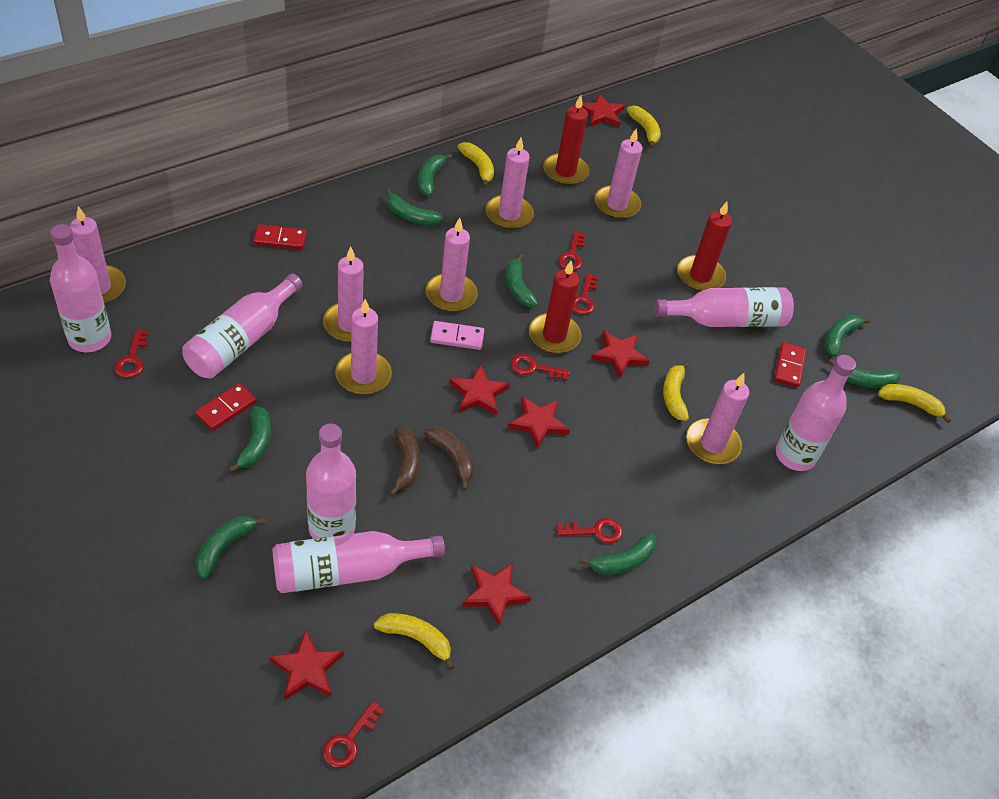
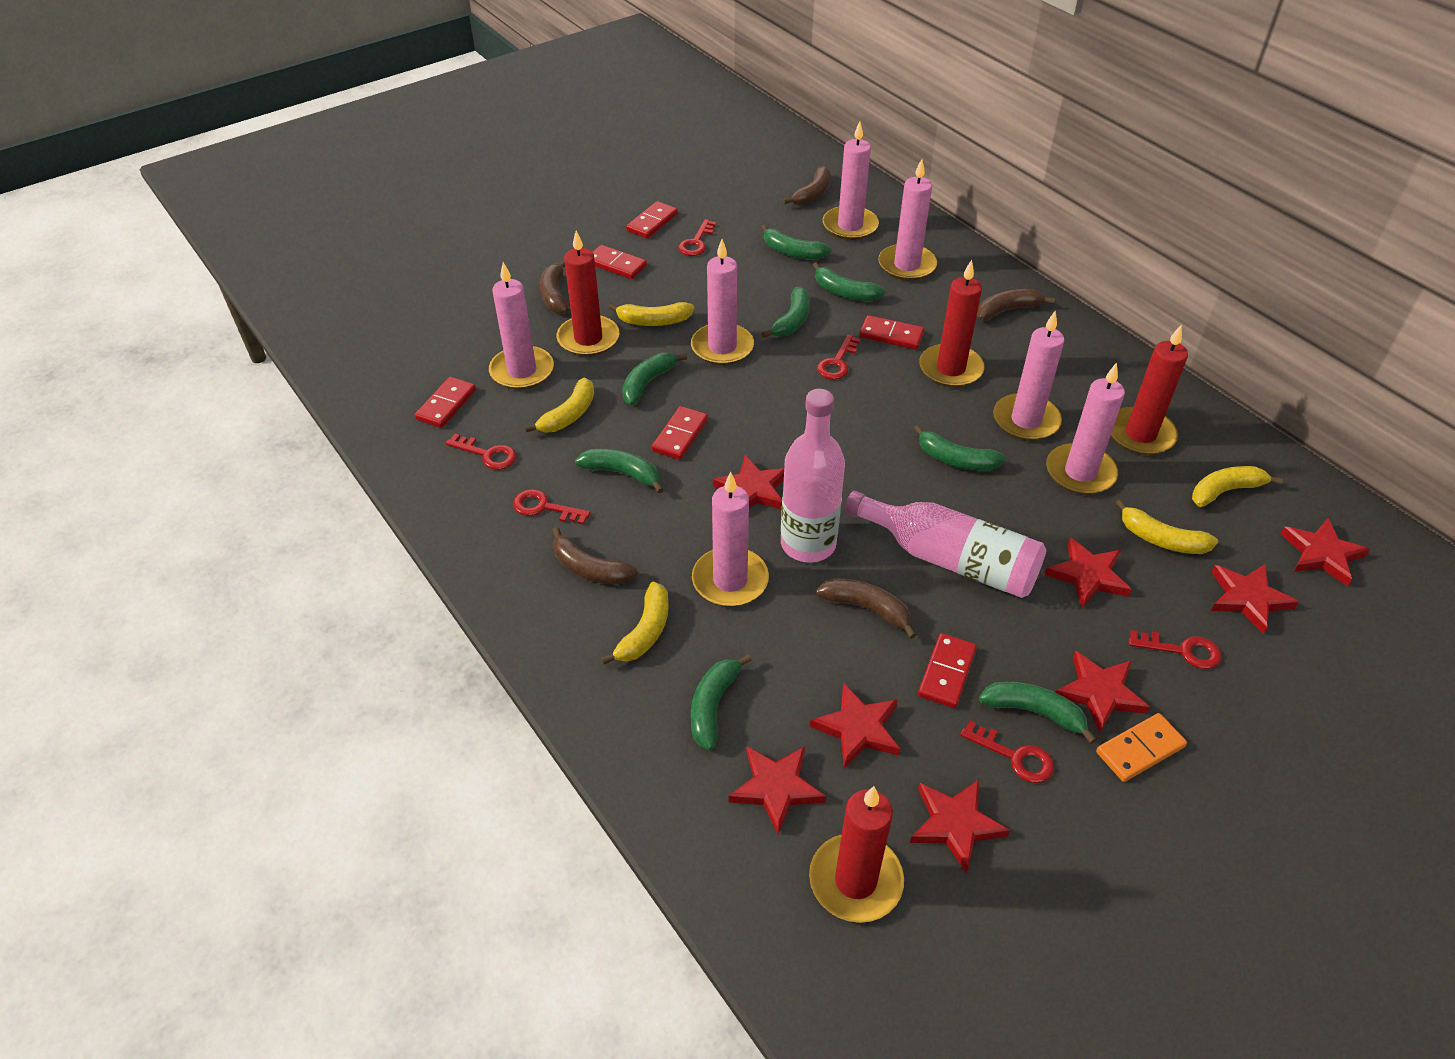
brown banana: 2 -> 5
orange domino: 0 -> 1
pink bottle: 6 -> 2
pink domino: 1 -> 0
red candle: 3 -> 4
red domino: 3 -> 6
red star: 6 -> 8

